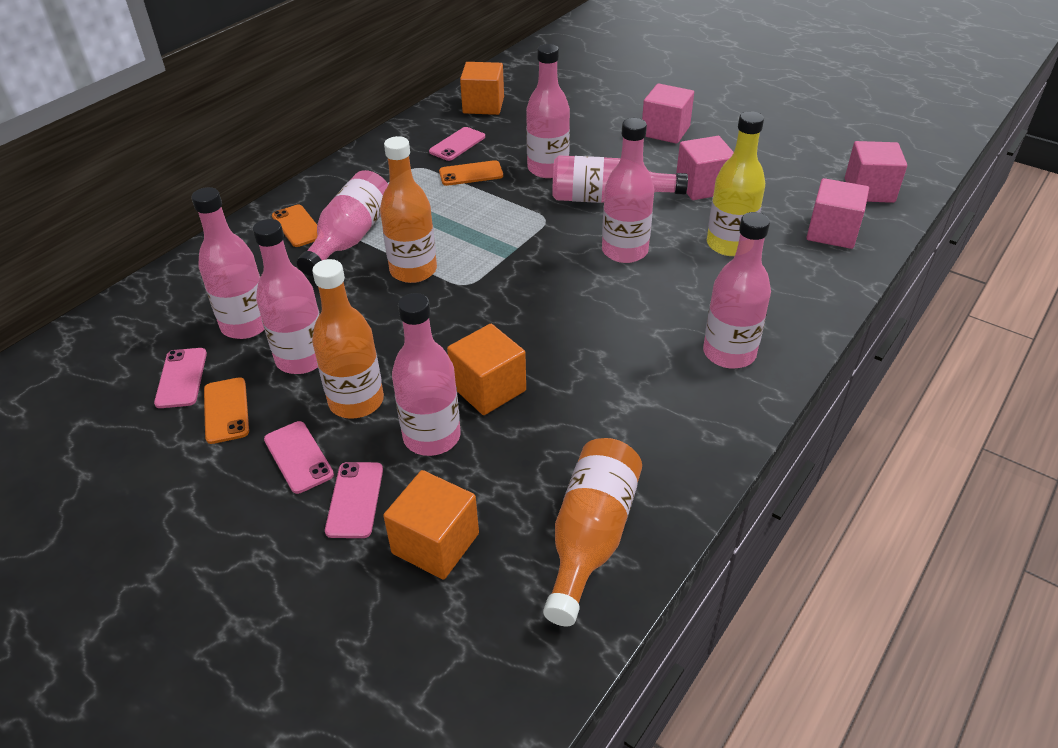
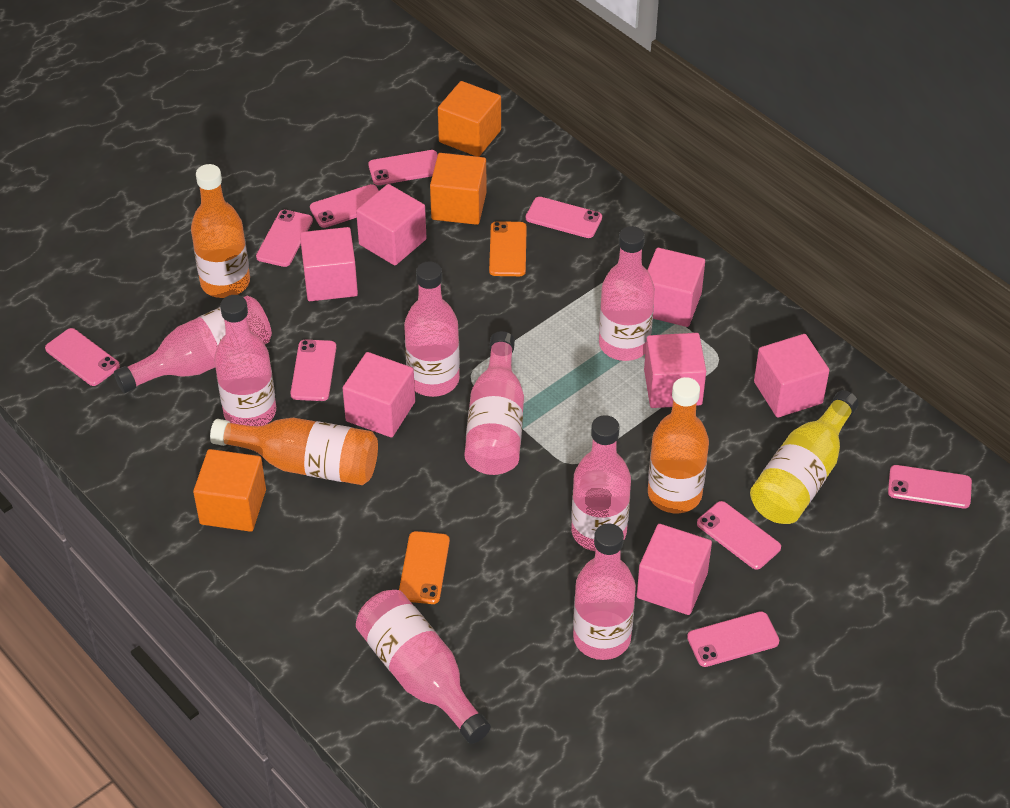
orange phone: 3 -> 2
pink cube: 4 -> 7
pink phone: 4 -> 9

